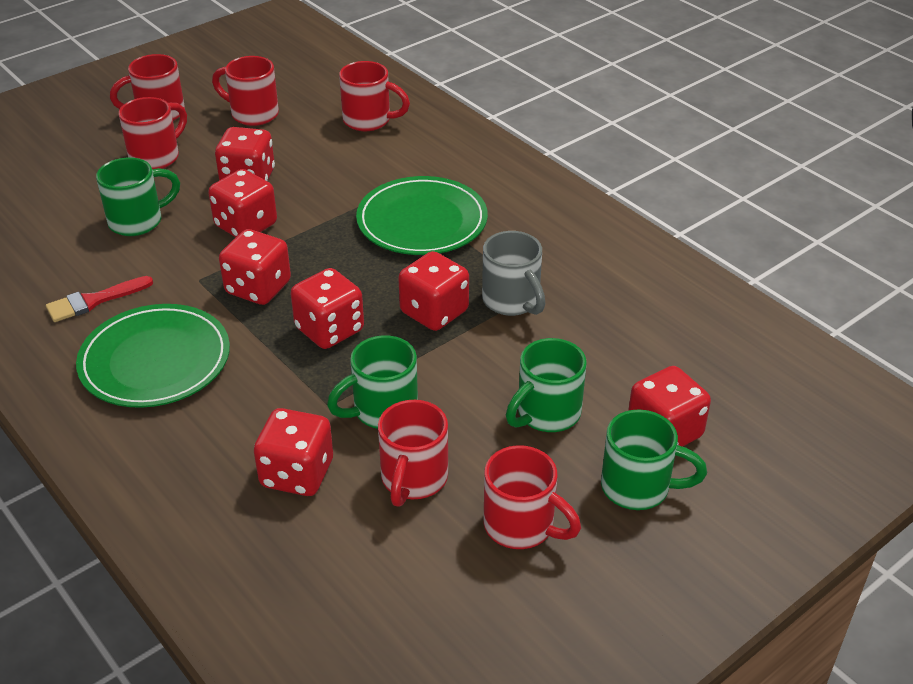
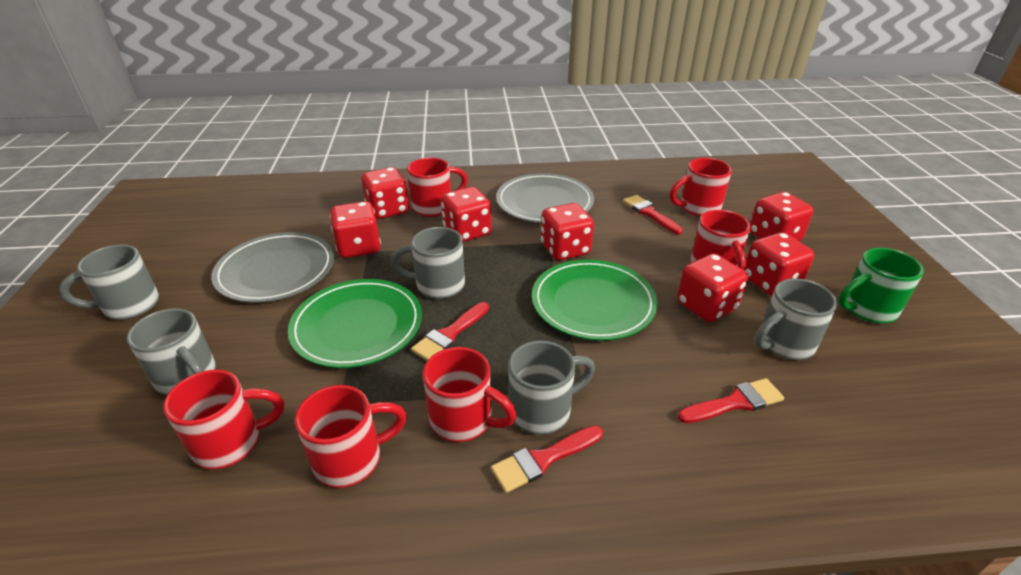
green mug: 4 -> 1
grey mug: 1 -> 5
grey plate: 0 -> 2
red brush: 1 -> 4

